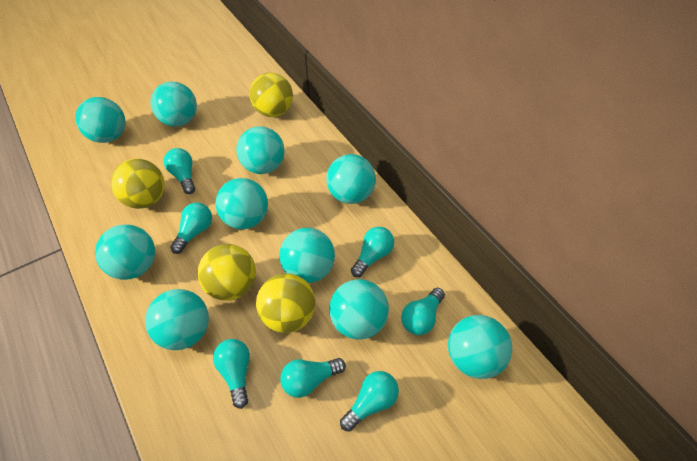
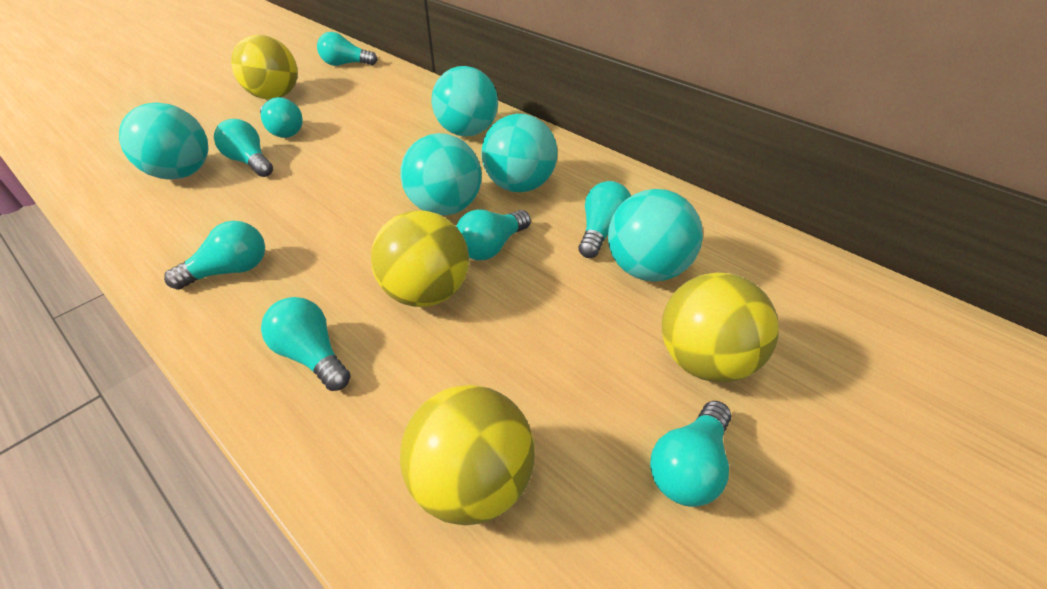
turquoise ball: 10 -> 5
turquoise light bulb: 7 -> 8

